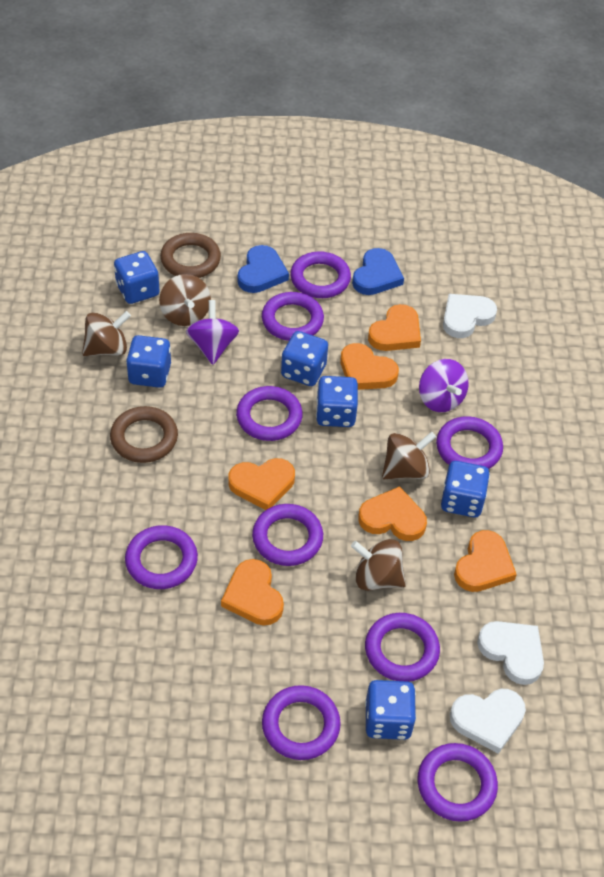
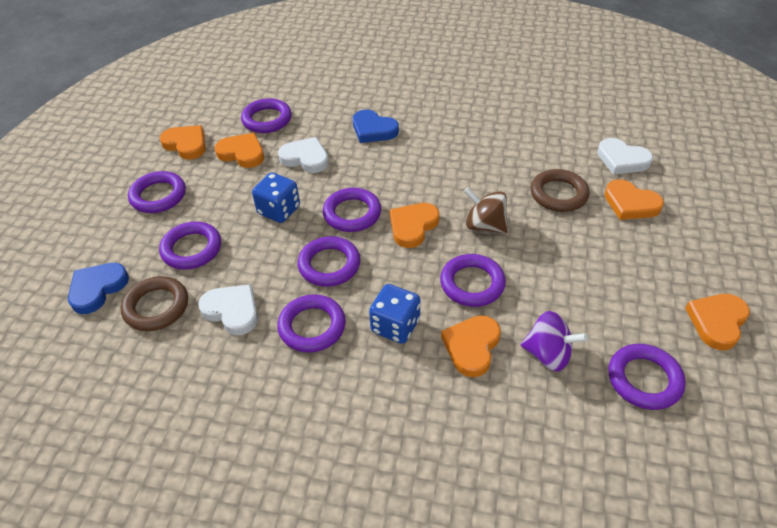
blue dice: 6 -> 2
brown spinning top: 4 -> 1
purple ring: 9 -> 8
purple spinning top: 2 -> 1

